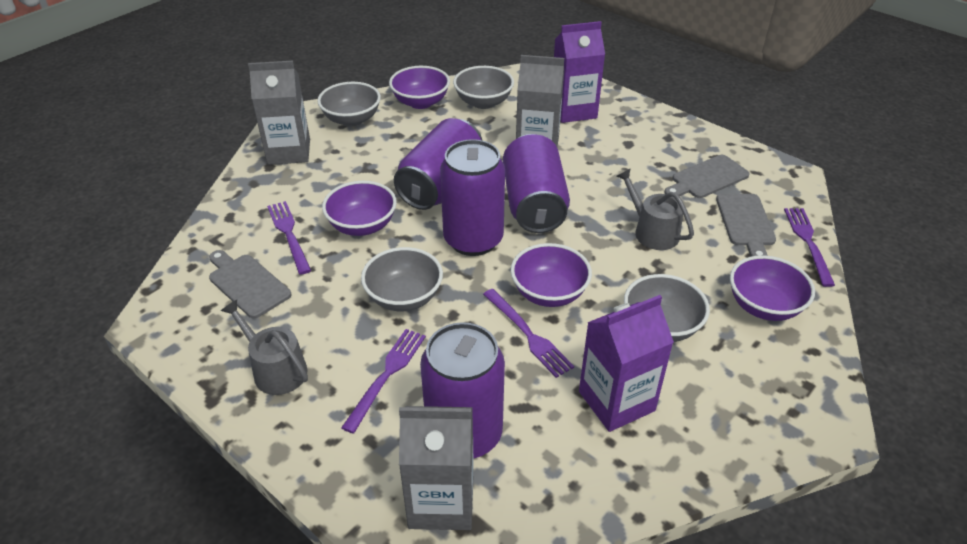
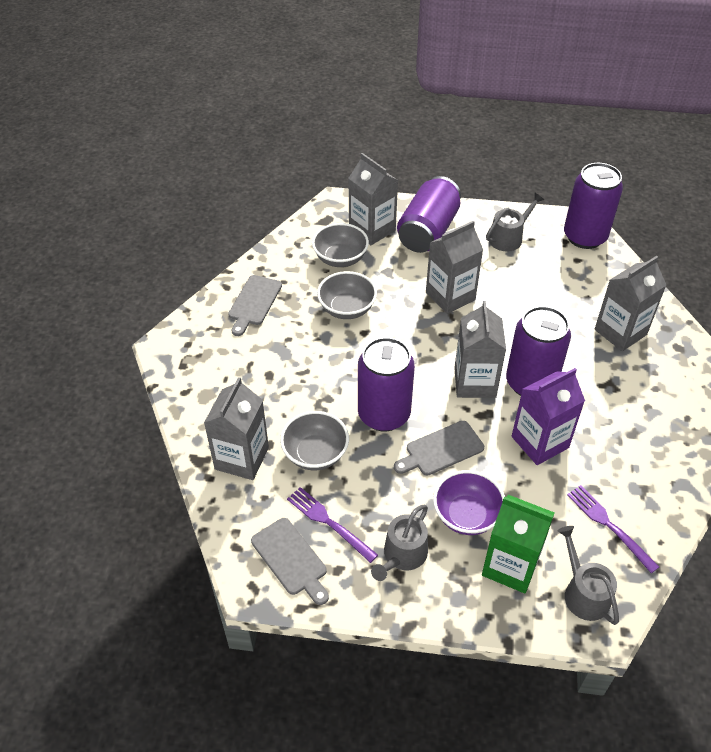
green carton: 0 -> 1
grey bowl: 4 -> 3
grey carton: 3 -> 5
grey watering can: 2 -> 3
purple bowl: 4 -> 1
purple carton: 2 -> 1
purple fork: 4 -> 2

